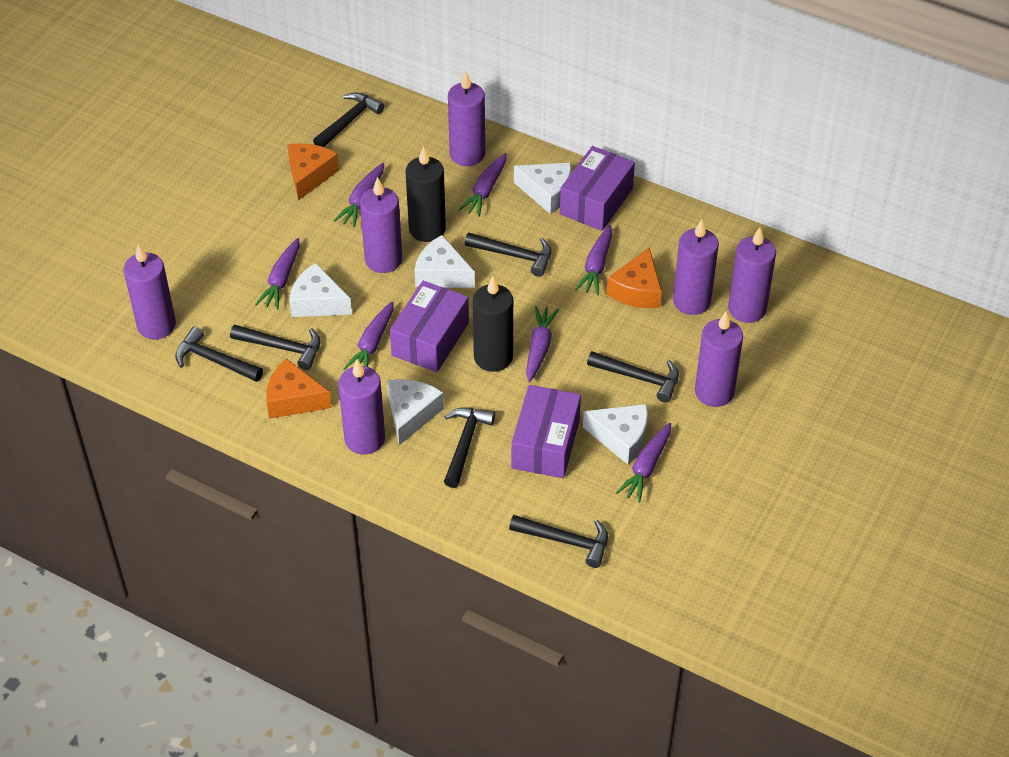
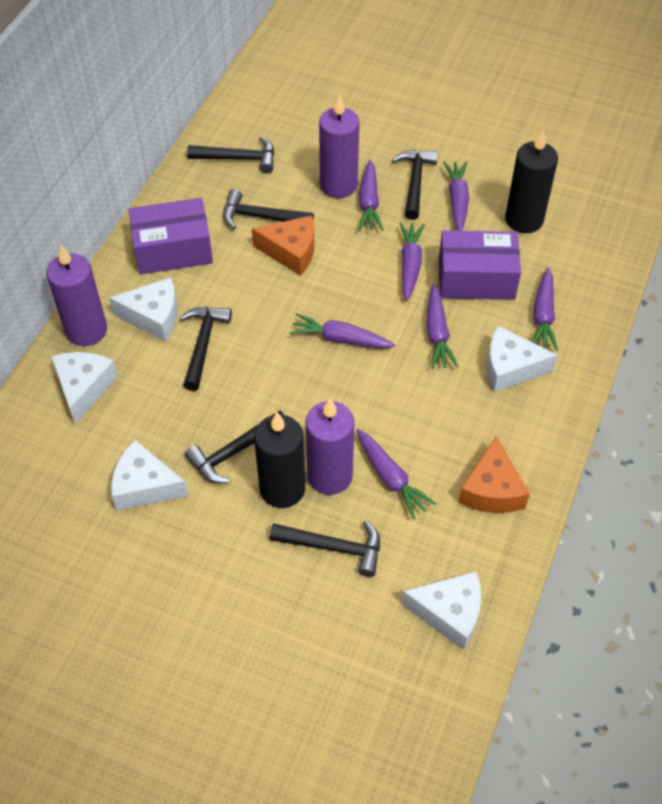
black hammer: 7 -> 6
orange cheese: 3 -> 2
purple box: 3 -> 2
purple candle: 7 -> 3

